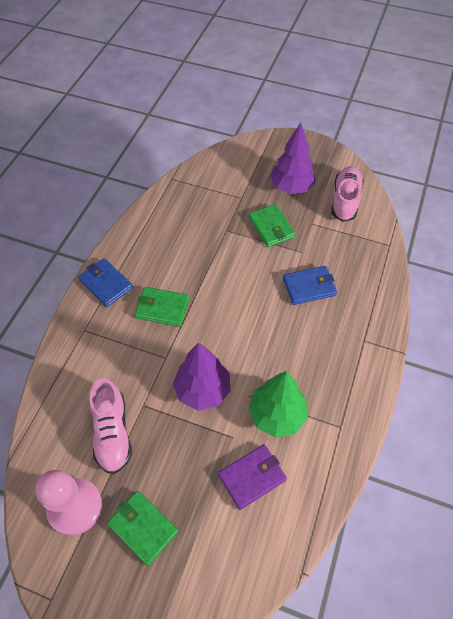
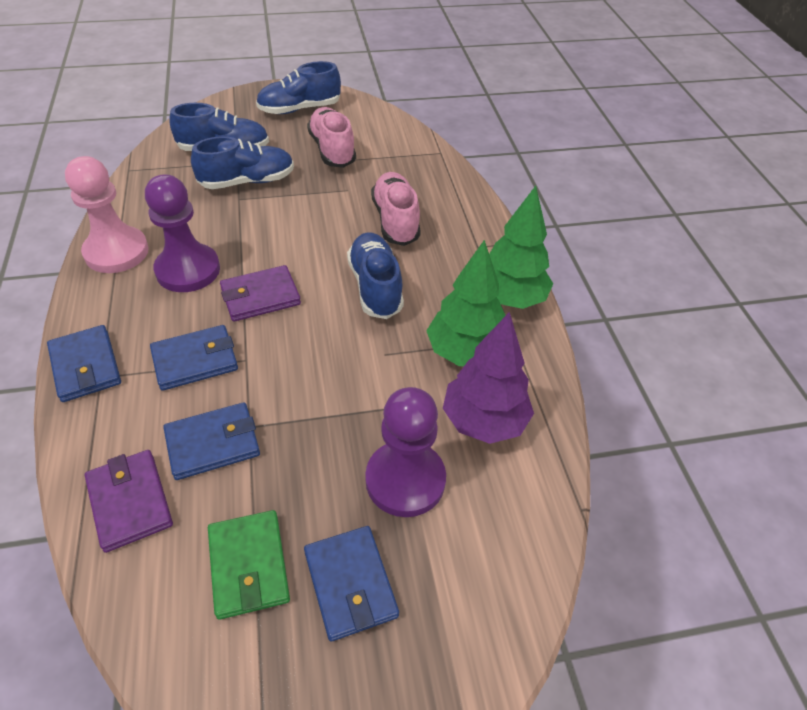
blue shoe: 0 -> 4
blue wallet: 2 -> 4
green tree: 1 -> 2
green wallet: 3 -> 1
purple pawn: 0 -> 2
purple tree: 2 -> 1
purple wallet: 1 -> 2

